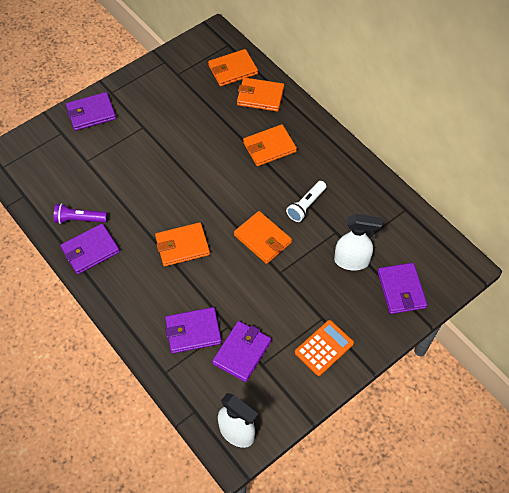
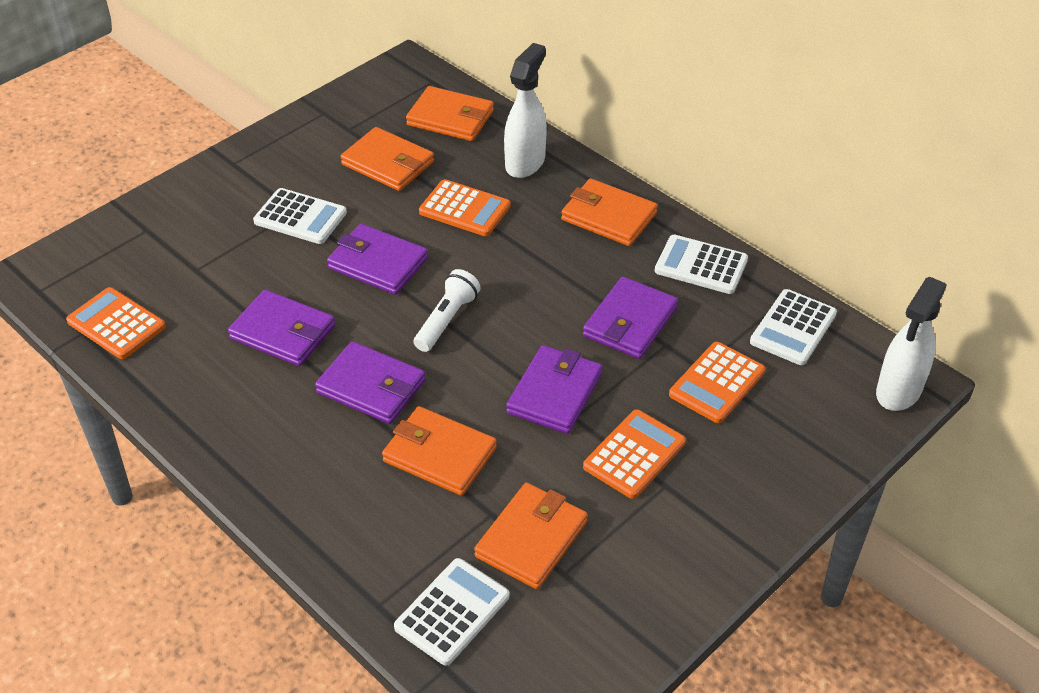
orange calculator: 1 -> 4
purple flashlight: 1 -> 0
white calculator: 0 -> 4

